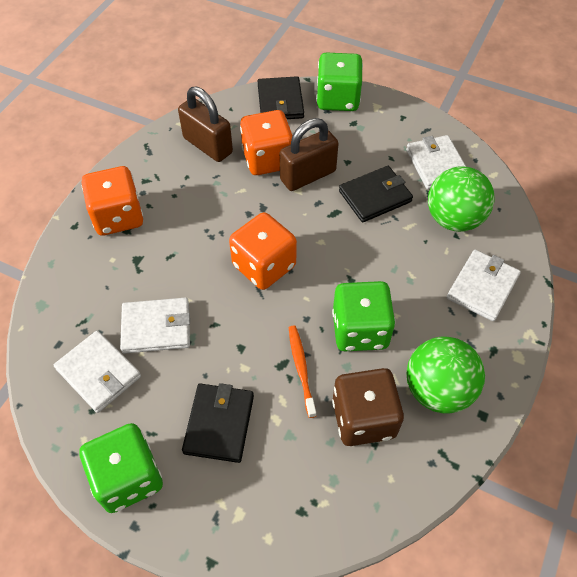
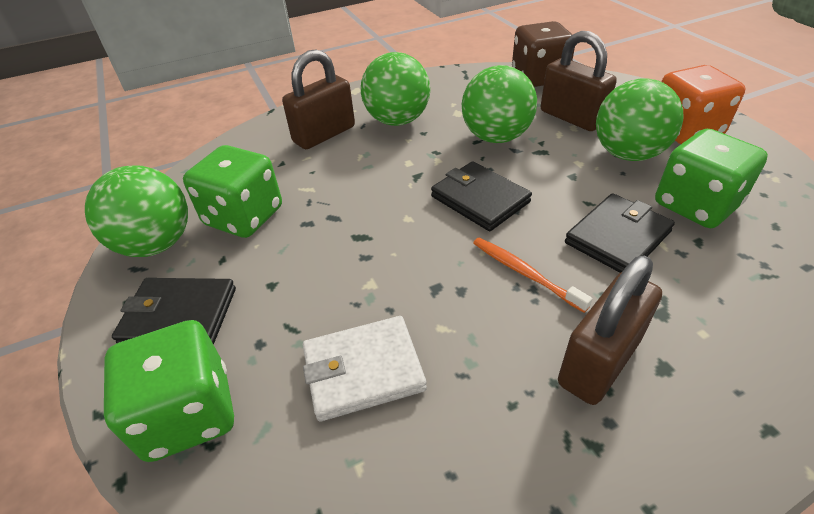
brown padlock: 2 -> 3
green ball: 2 -> 4
orange dice: 3 -> 1
white wallet: 4 -> 1

